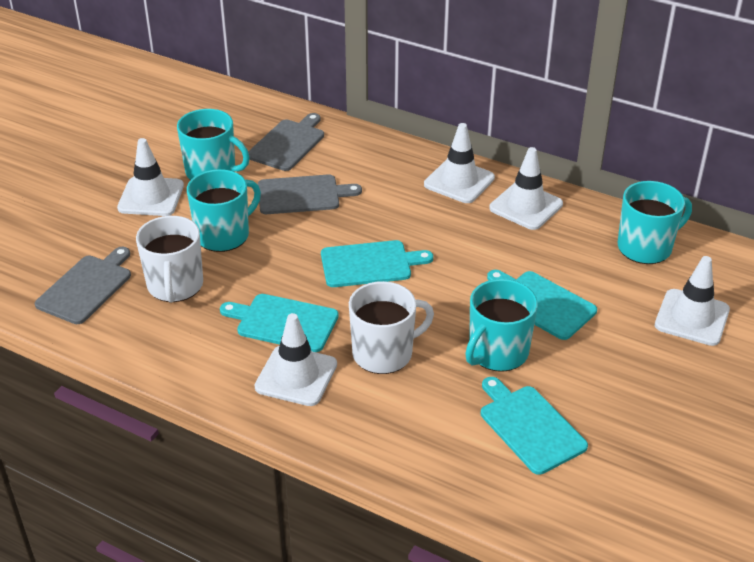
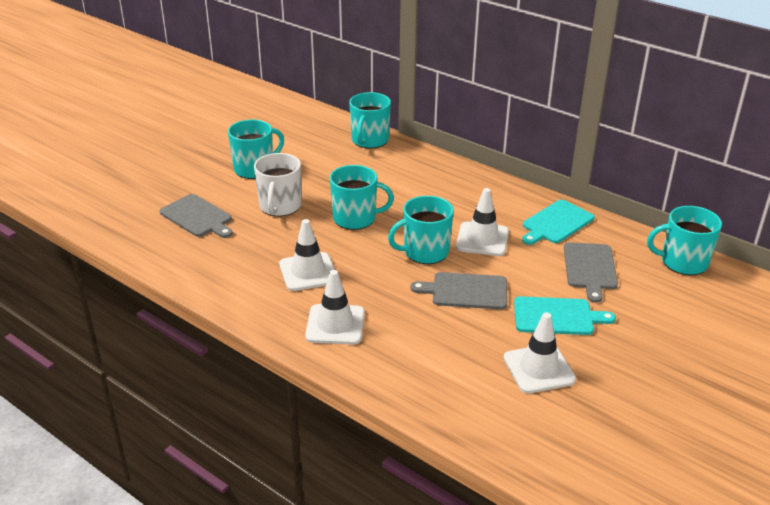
turquoise cutting board: 4 -> 2
turquoise mug: 4 -> 5
white mug: 2 -> 1
white traffic cone: 5 -> 4

